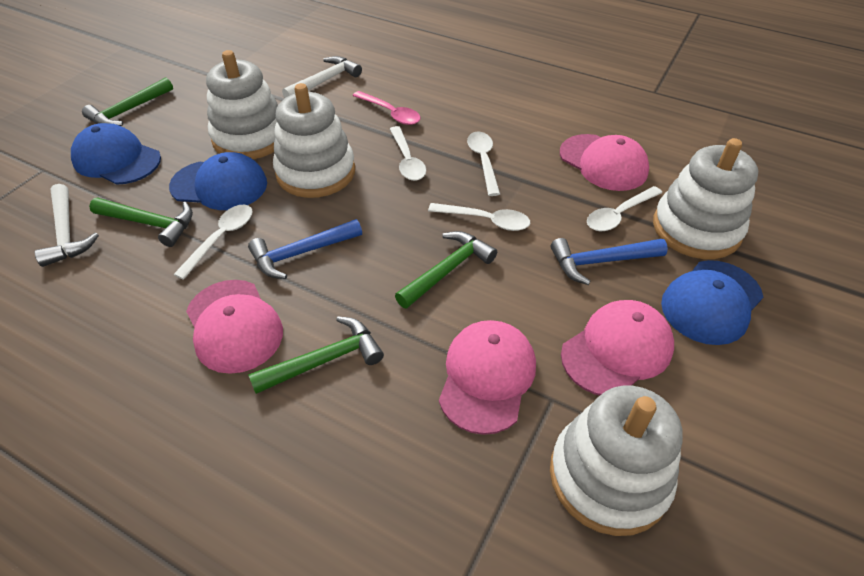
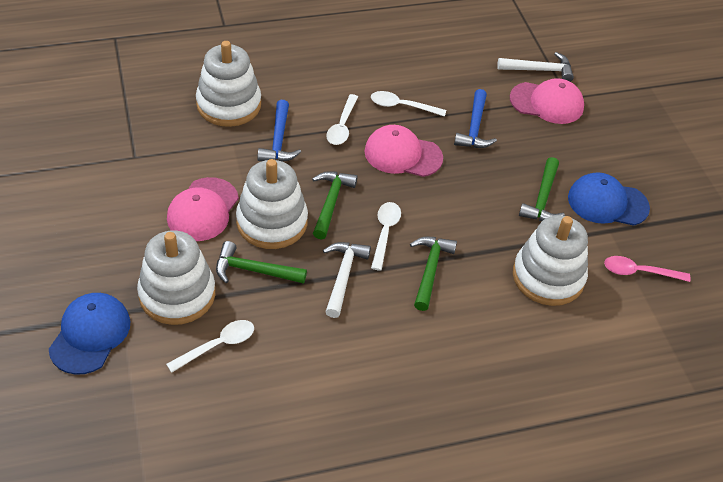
blue cap: 3 -> 2
pink cap: 4 -> 3
white spoon: 5 -> 4

